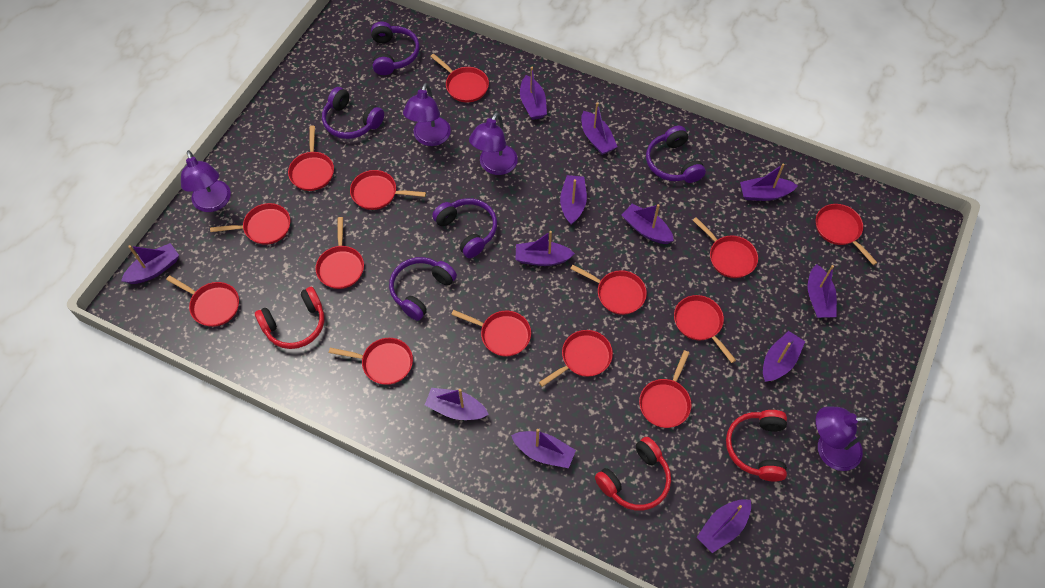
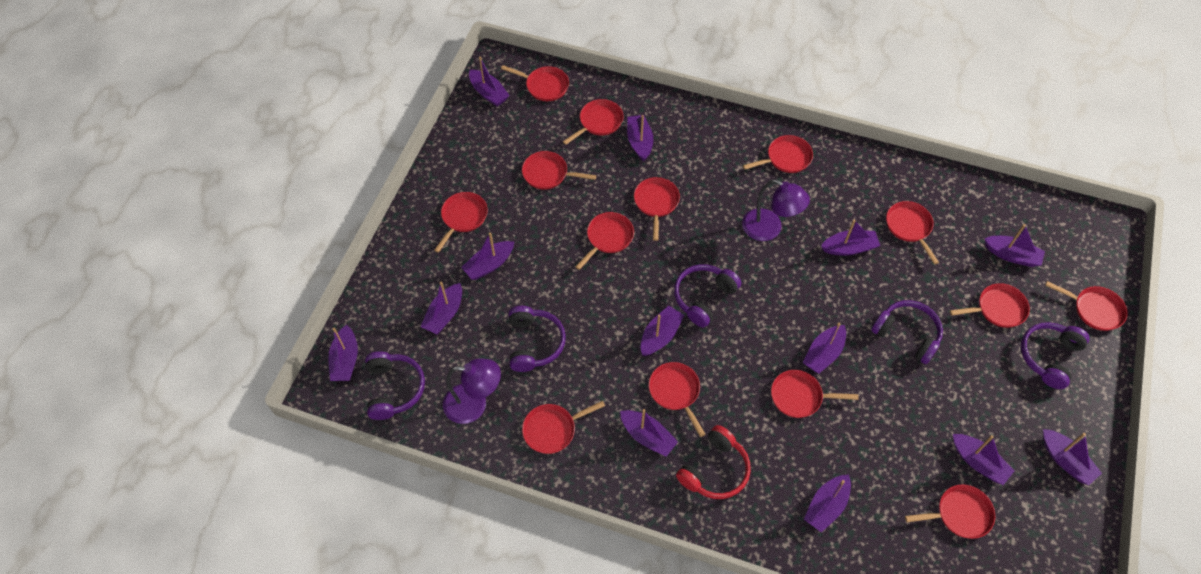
purple boat: 12 -> 13
purple lamp: 4 -> 2
red headphones: 3 -> 1

